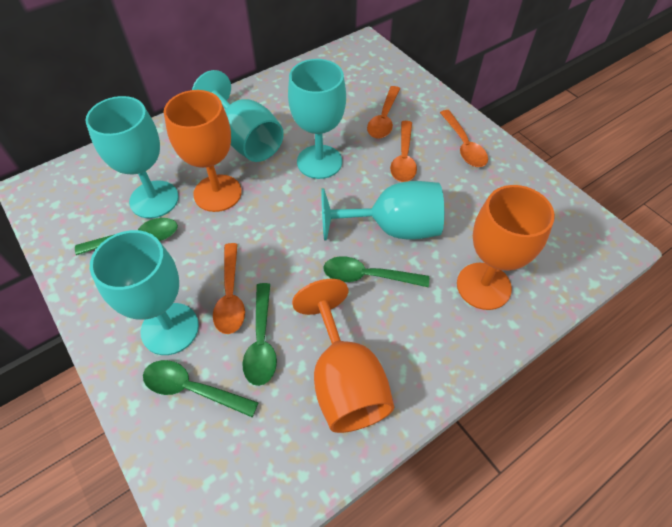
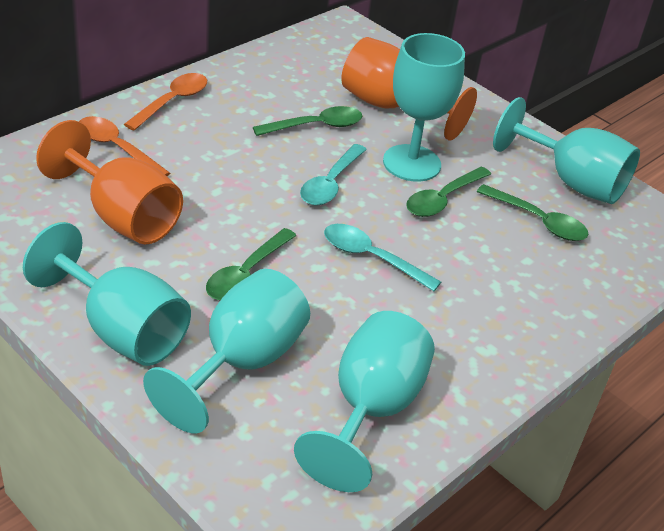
orange goblet: 3 -> 2
orange spoon: 4 -> 2
turquoise spoon: 0 -> 2

